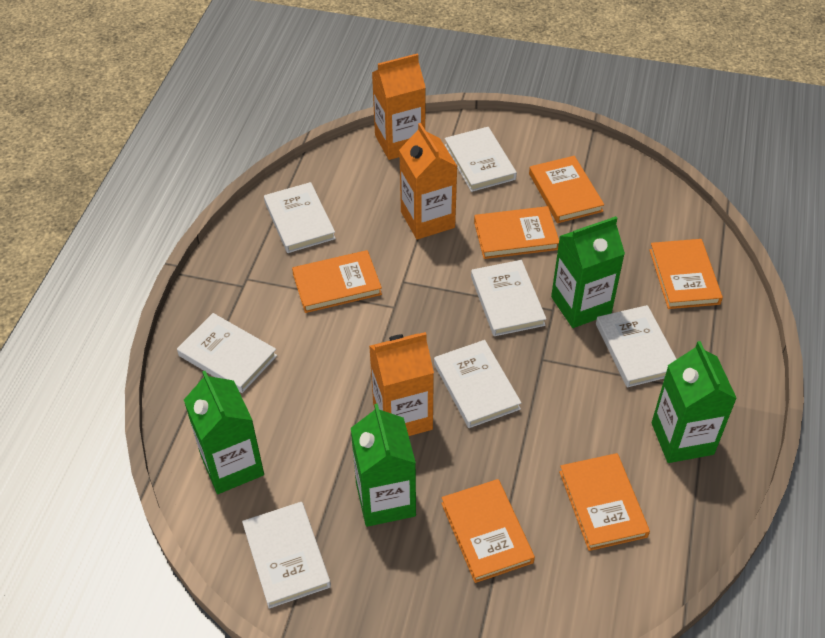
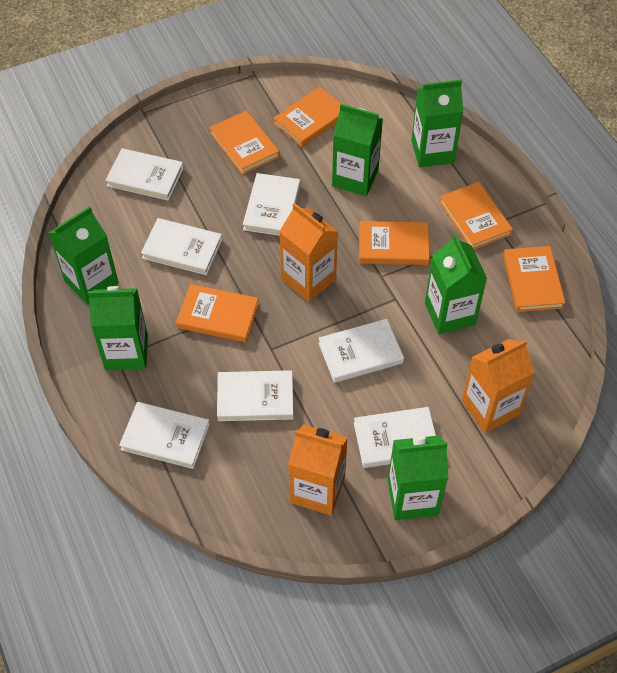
green carton: 4 -> 6

